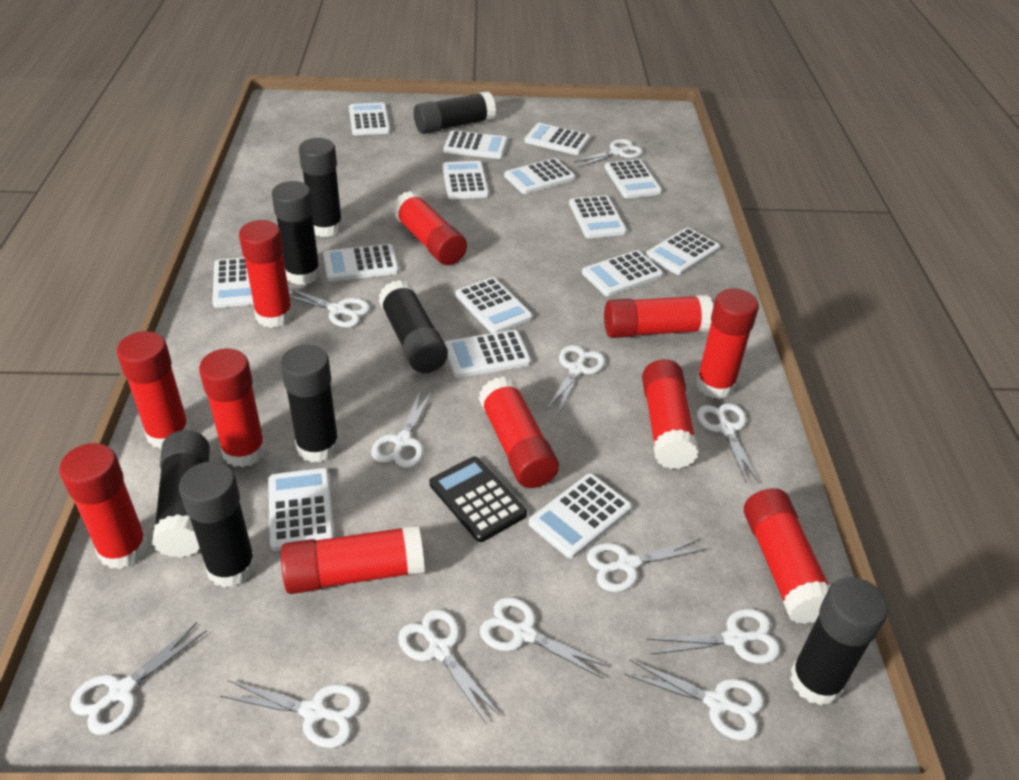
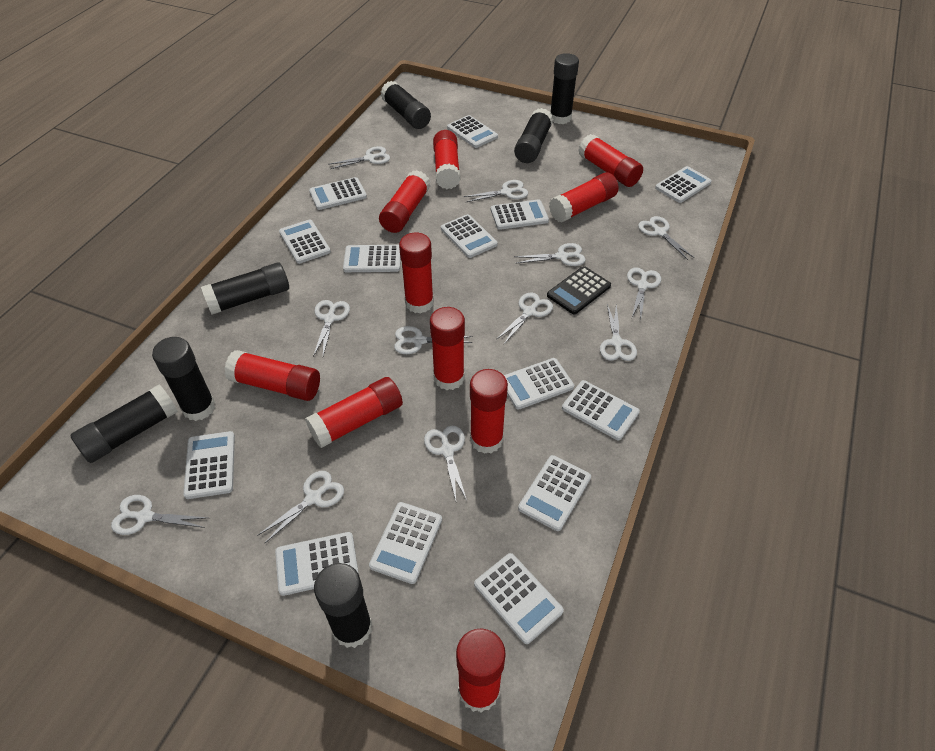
black glue stick: 8 -> 7
red glue stick: 11 -> 10
white calculator: 15 -> 14

